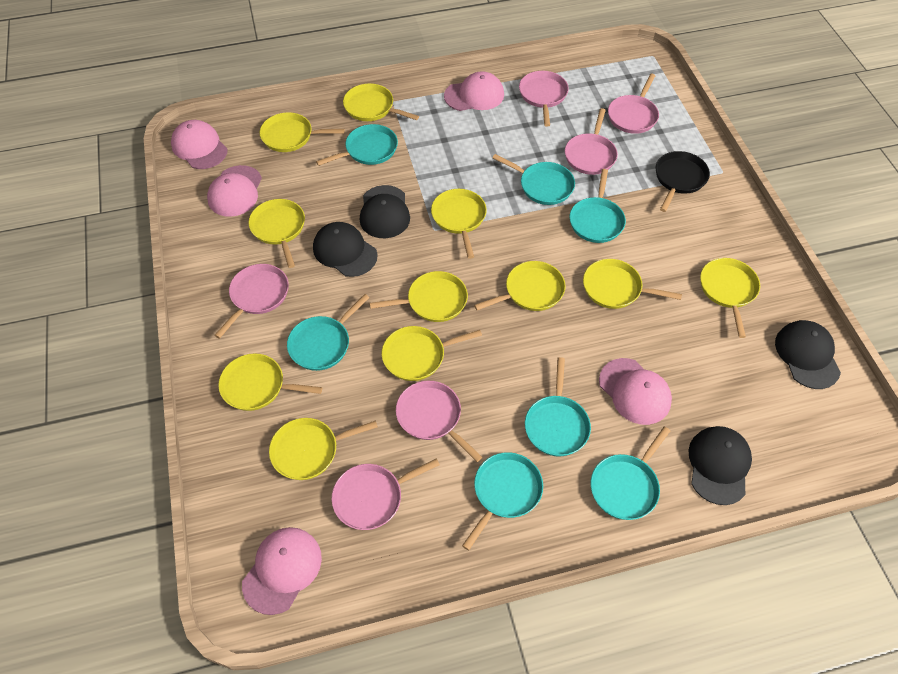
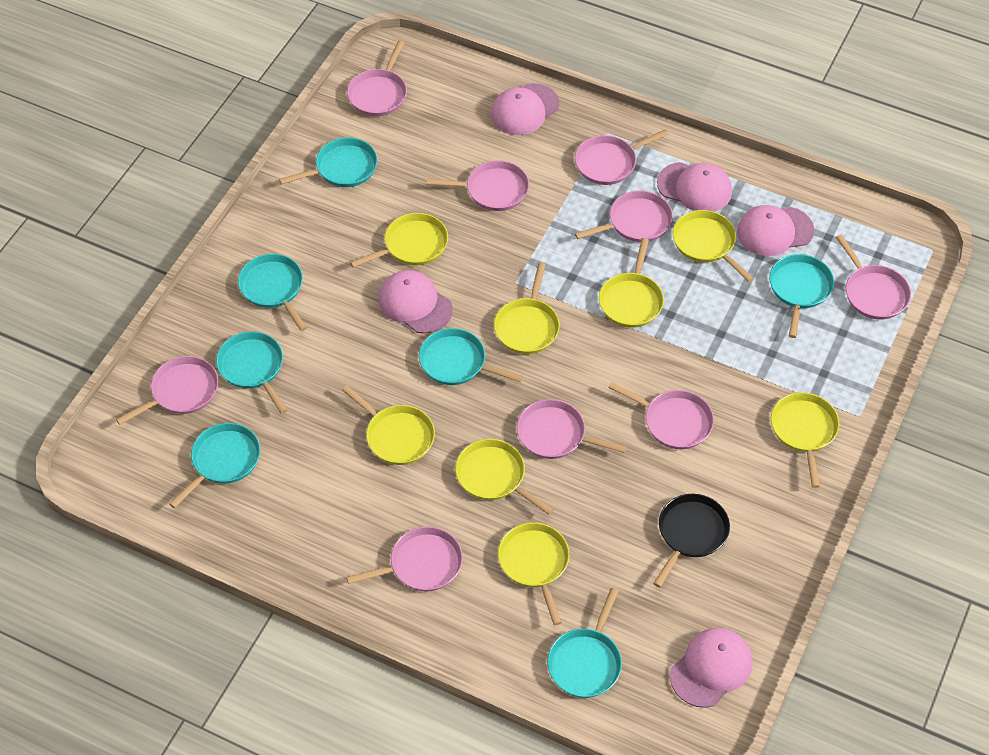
black cap: 4 -> 0
pink pan: 6 -> 9
yellow pan: 11 -> 8

